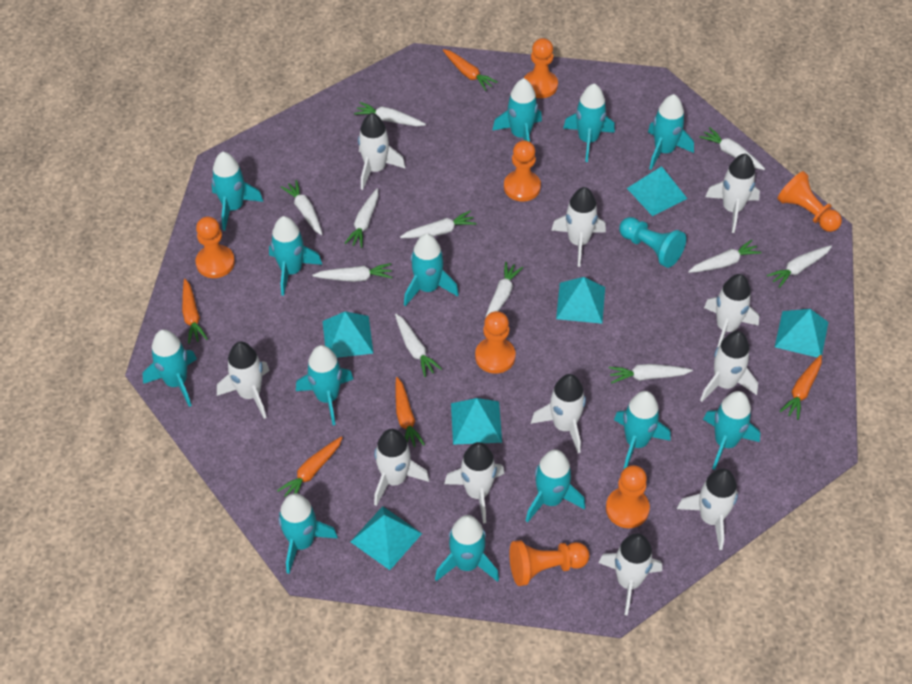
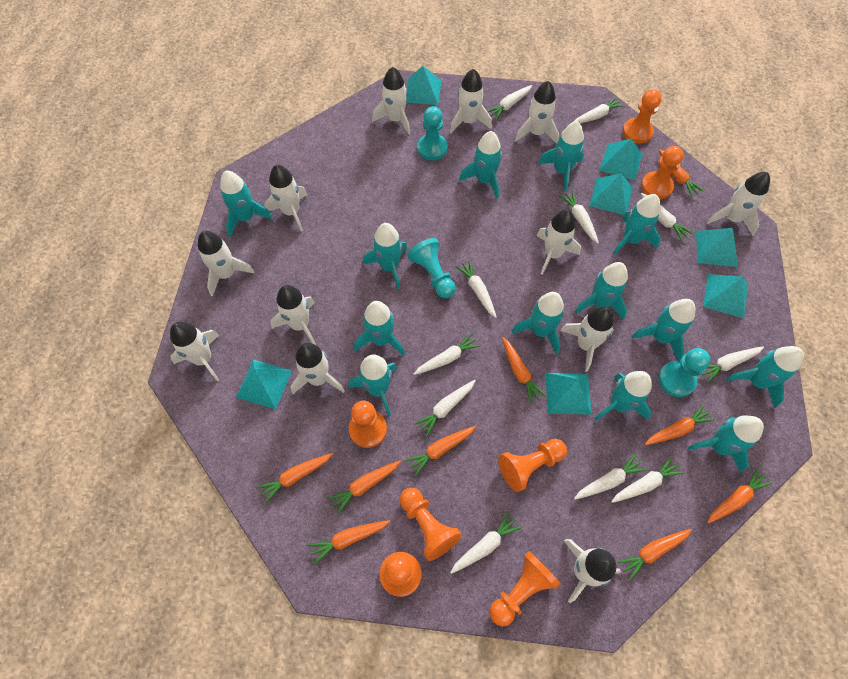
orange carrot: 5 -> 9
turquoise pawn: 1 -> 3
turquoise pyramid: 6 -> 7
white rocket: 11 -> 12

